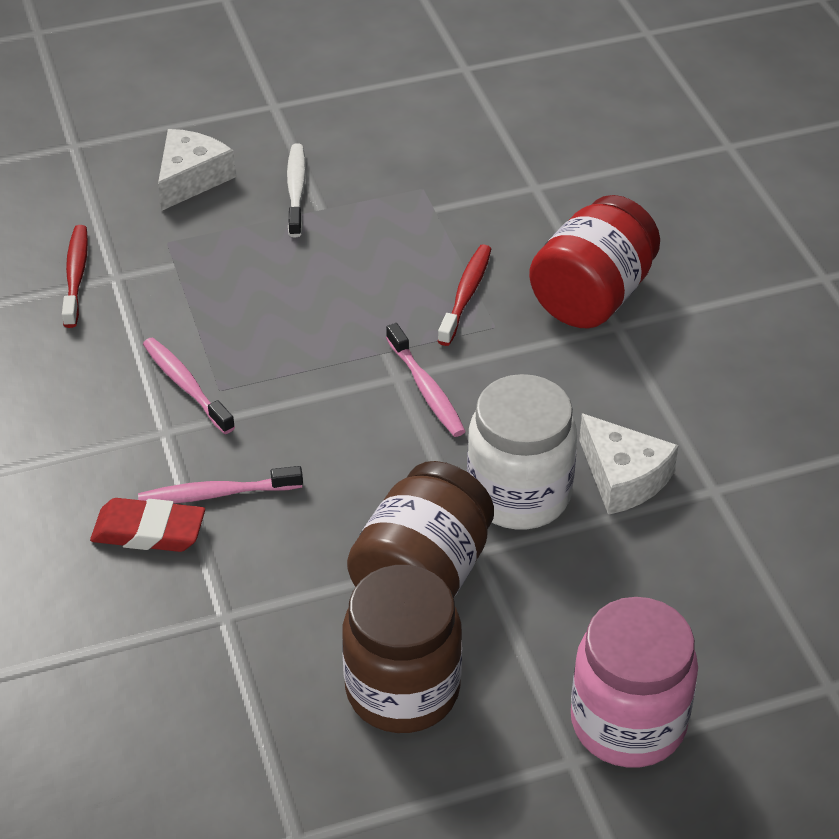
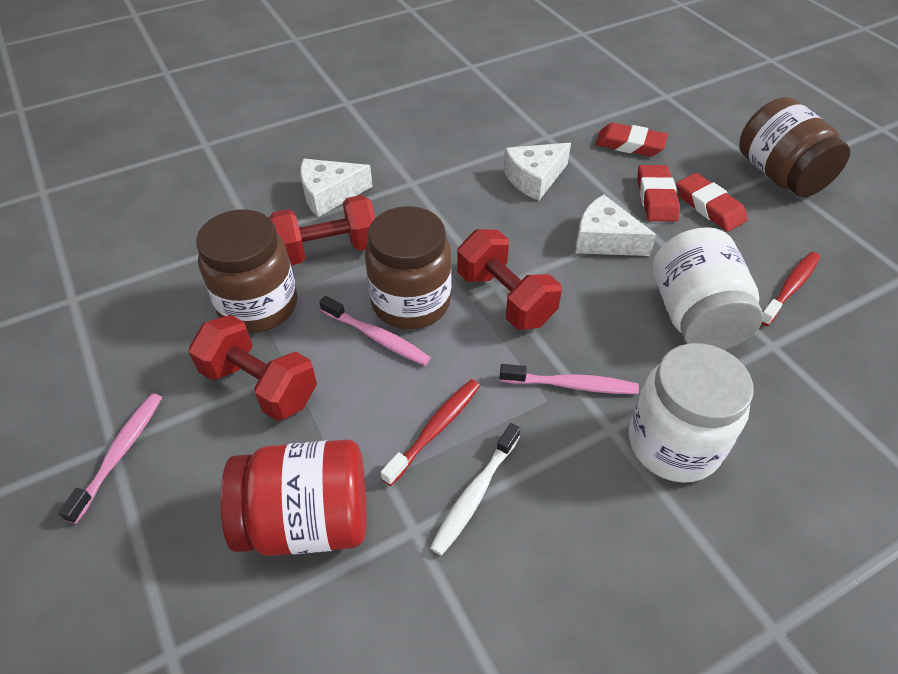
brown jar: 2 -> 3
pink jar: 1 -> 0
red dumbbell: 0 -> 3
red eraser: 1 -> 3
white cheese: 2 -> 3
white jar: 1 -> 2

